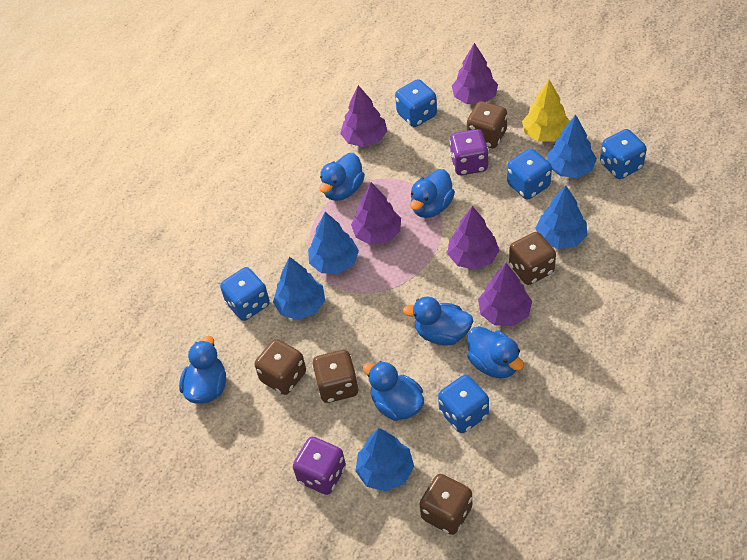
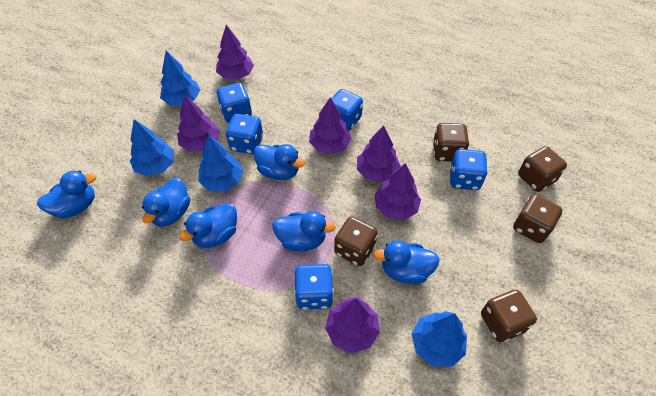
blue tree: 5 -> 4
purple dice: 2 -> 0
purple tree: 5 -> 6
yellow tree: 1 -> 0

